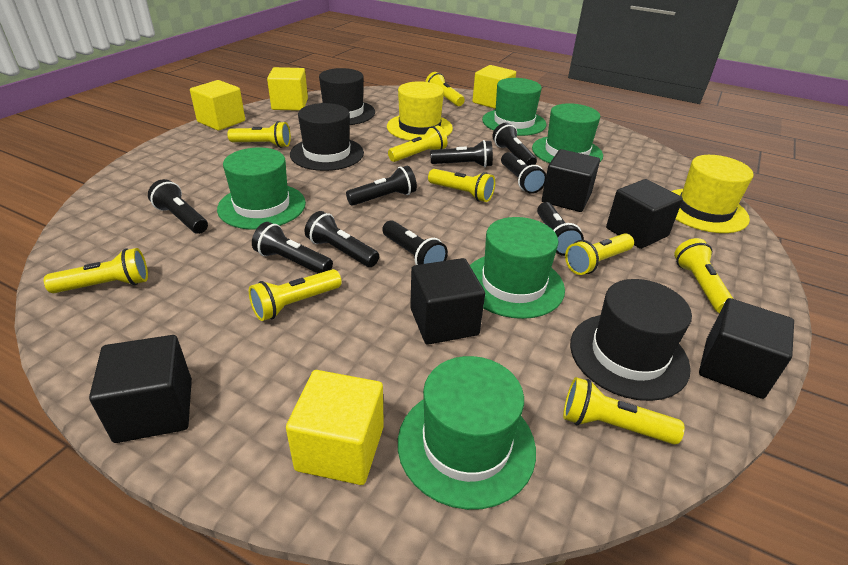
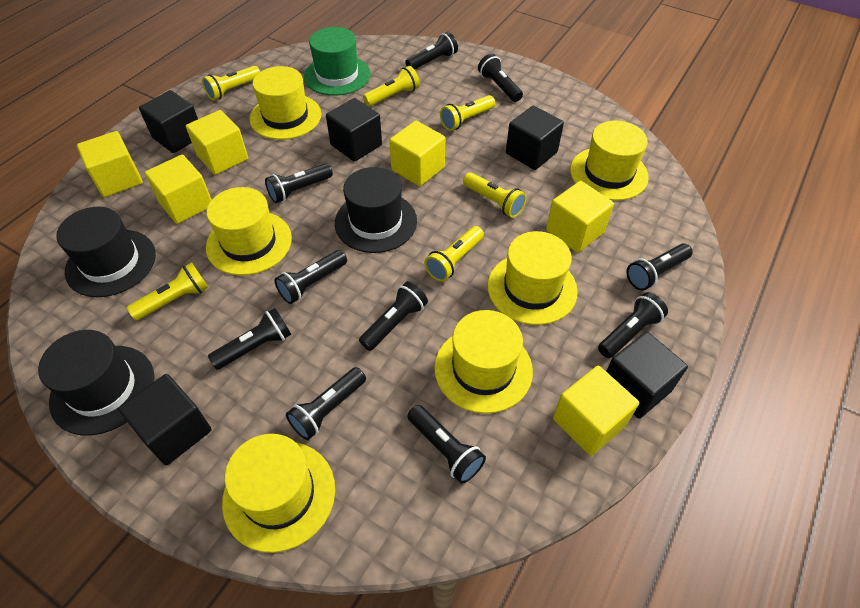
black flashlight: 9 -> 10
green hat: 5 -> 1
yellow cube: 4 -> 6
yellow flashlight: 9 -> 6
yellow hat: 2 -> 6

